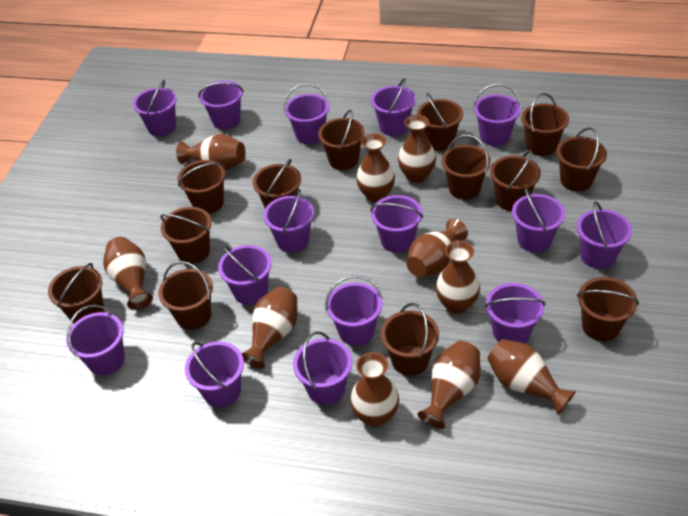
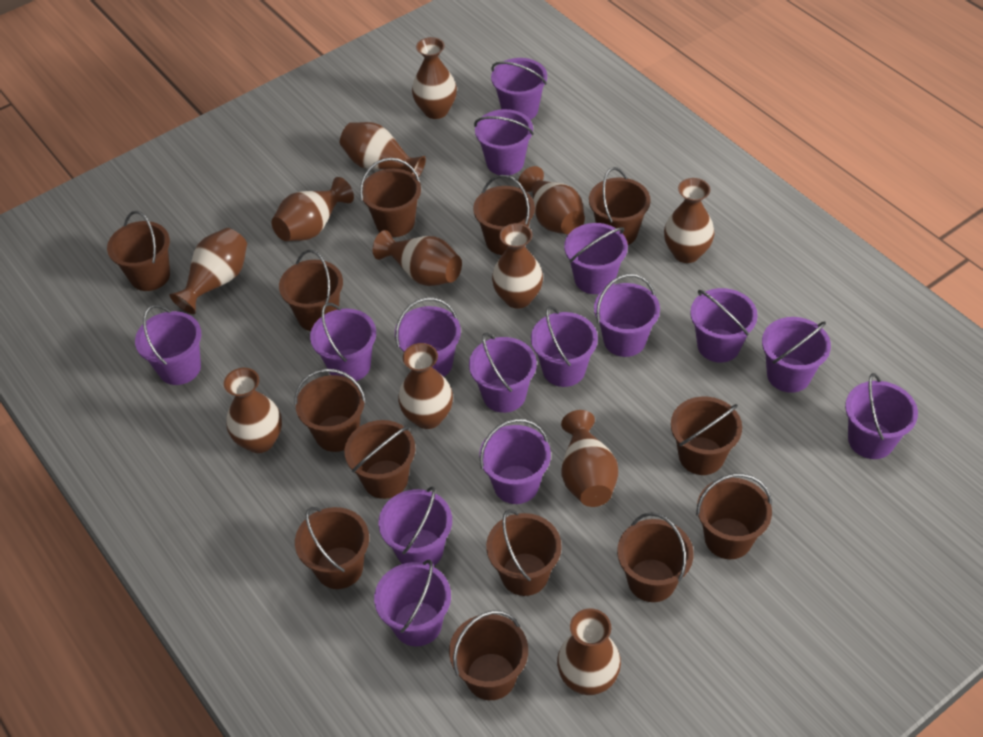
brown vase: 10 -> 12

